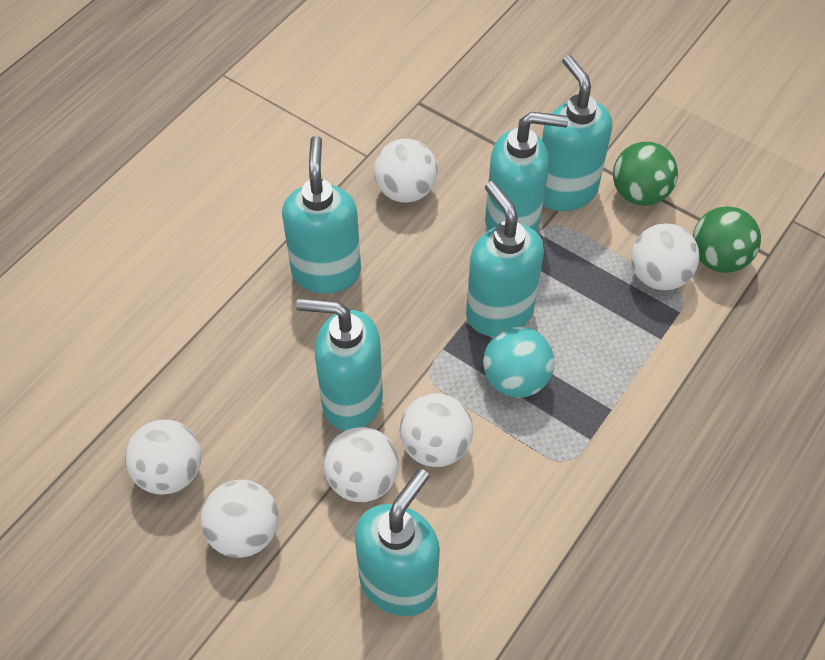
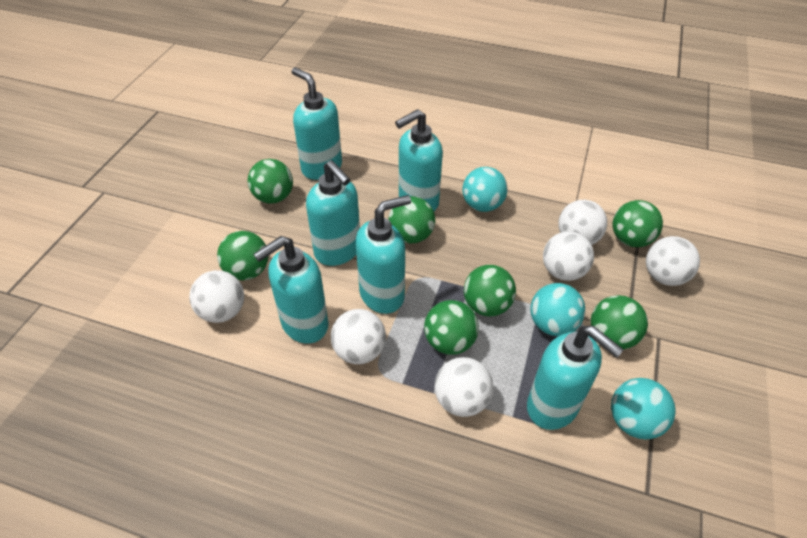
green ball: 2 -> 7
turquoise ball: 1 -> 3

